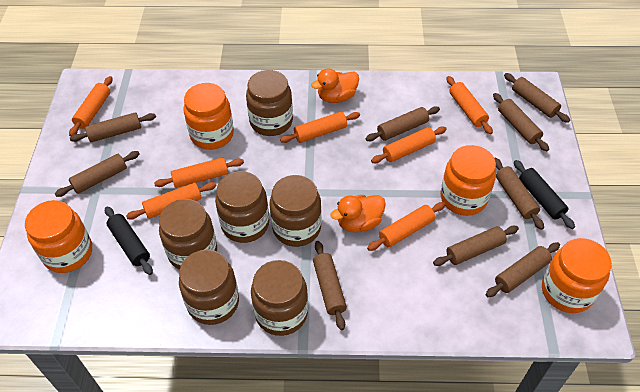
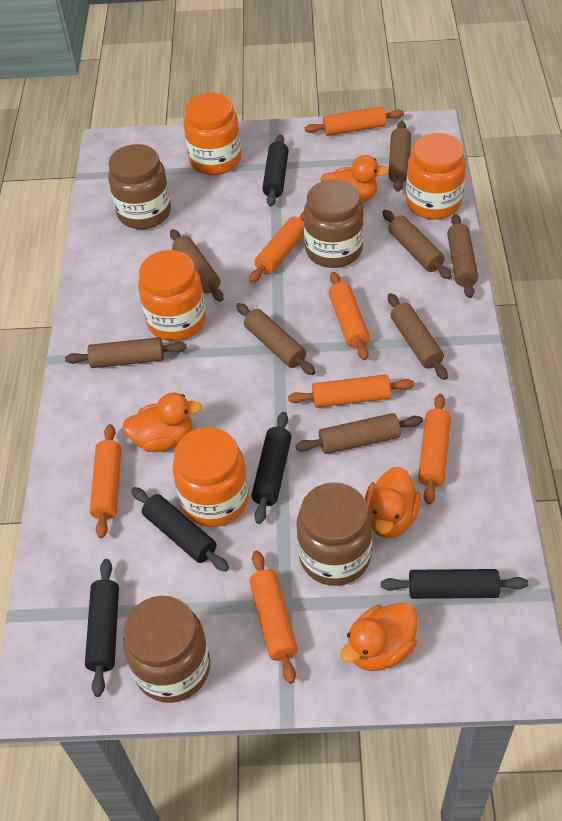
black rolling pin: 2 -> 5
brown jar: 6 -> 4
brown rolling pin: 9 -> 8
orange duck: 2 -> 4

